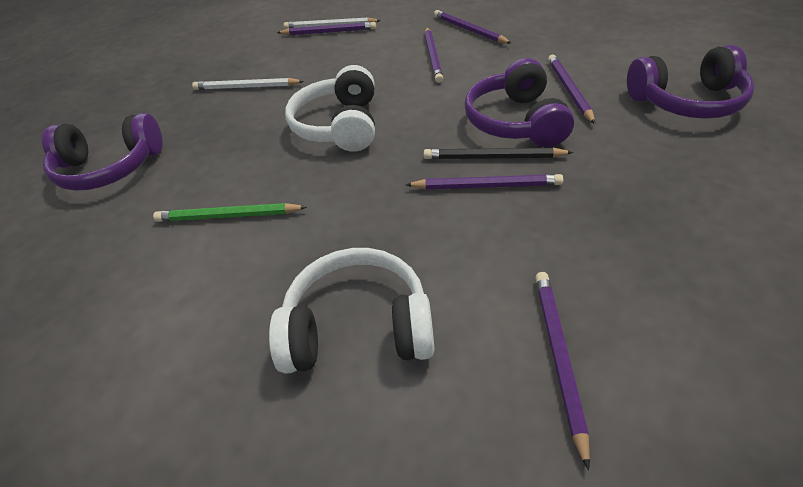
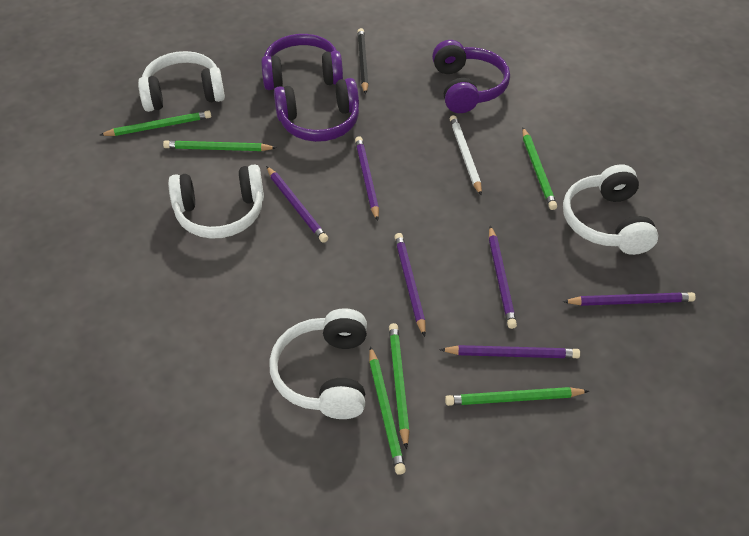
green pencil: 1 -> 6
white headphones: 2 -> 4
white pencil: 2 -> 1

